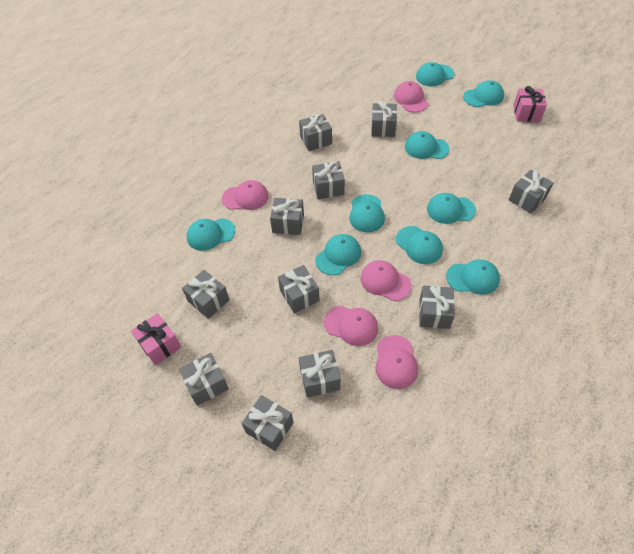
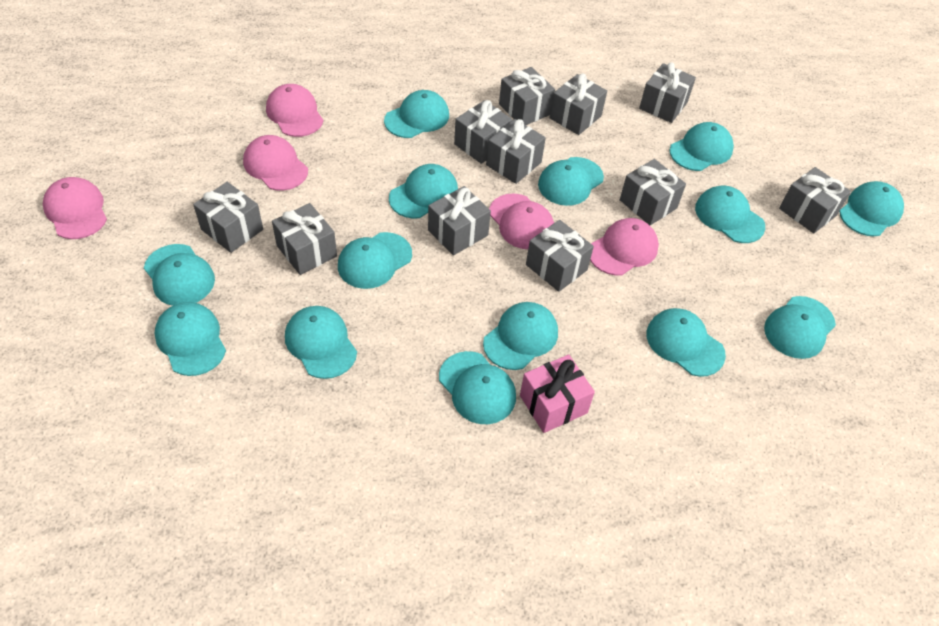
pink gift: 2 -> 1
turquoise cap: 9 -> 14

